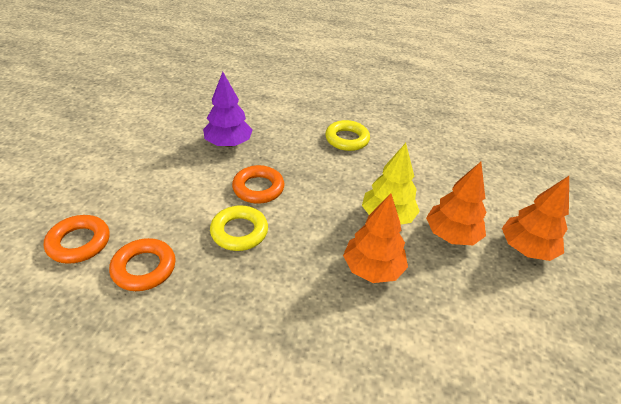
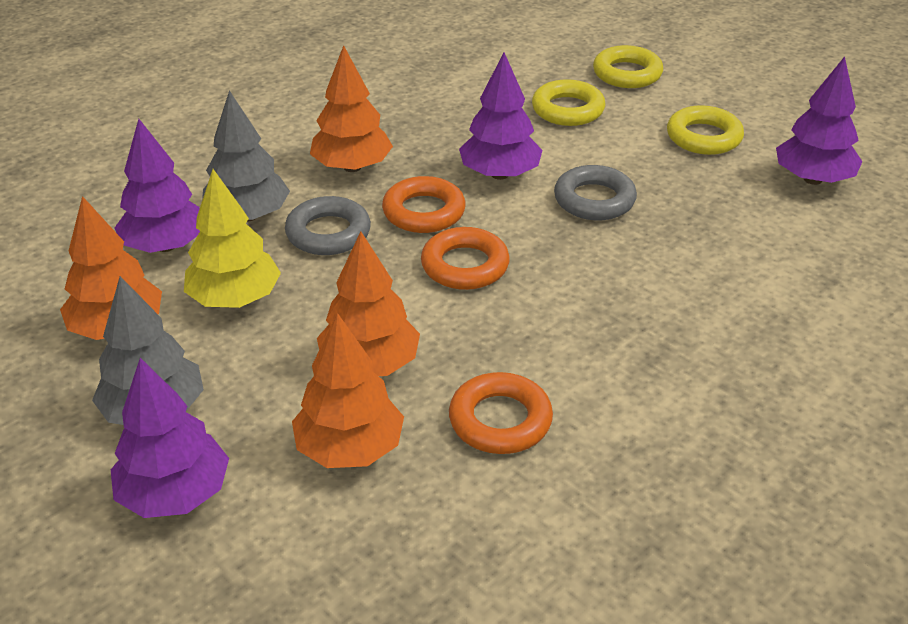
grey ring: 0 -> 2
grey tree: 0 -> 2
orange tree: 3 -> 4
purple tree: 1 -> 4
yellow ring: 2 -> 3

